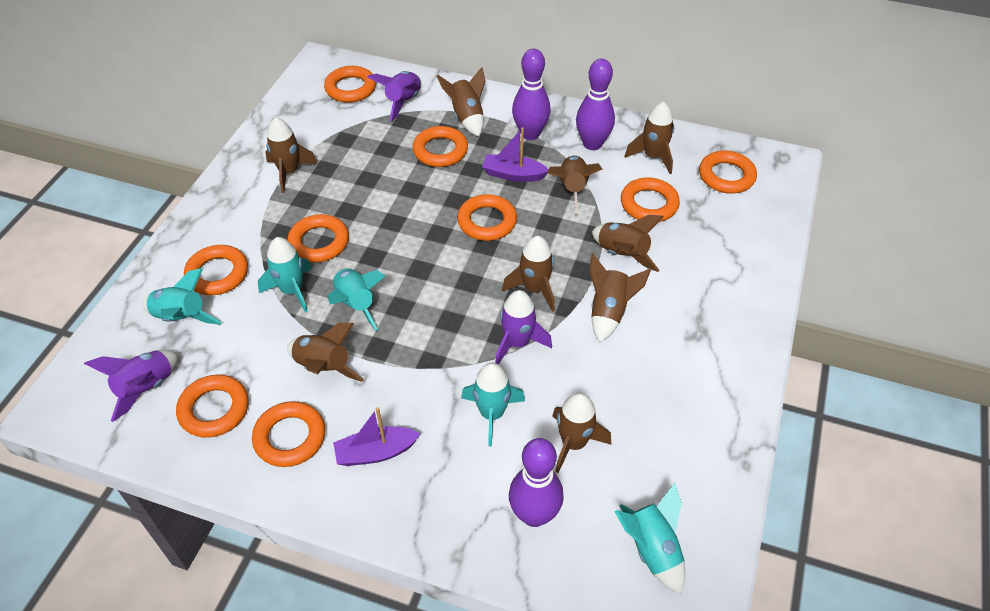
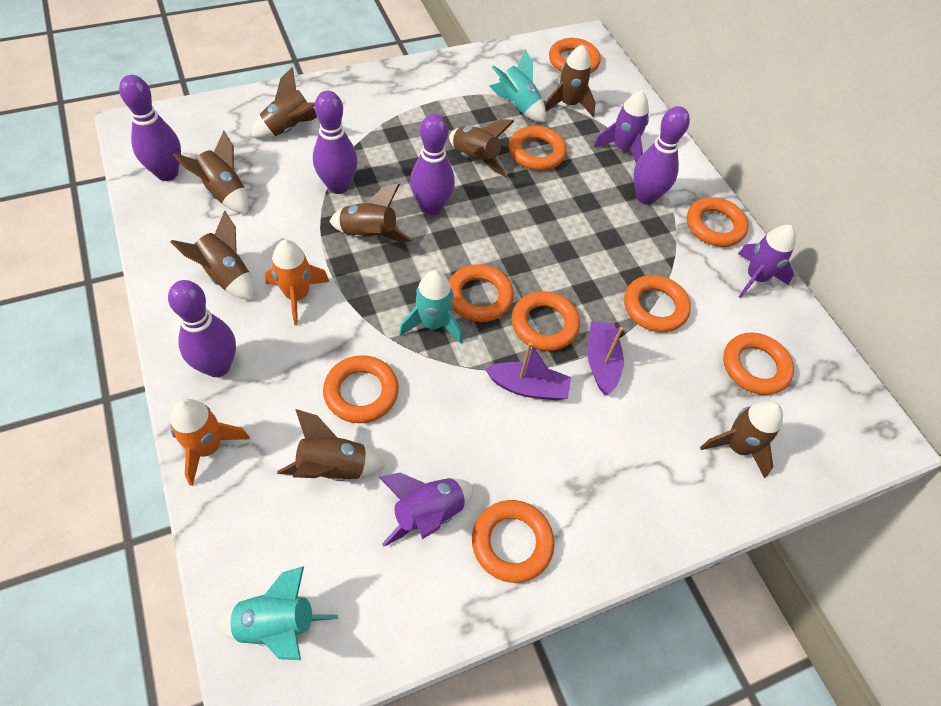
brown rocket: 9 -> 8
orange rocket: 0 -> 2
purple bowling pin: 3 -> 5
turquoise rocket: 5 -> 3

